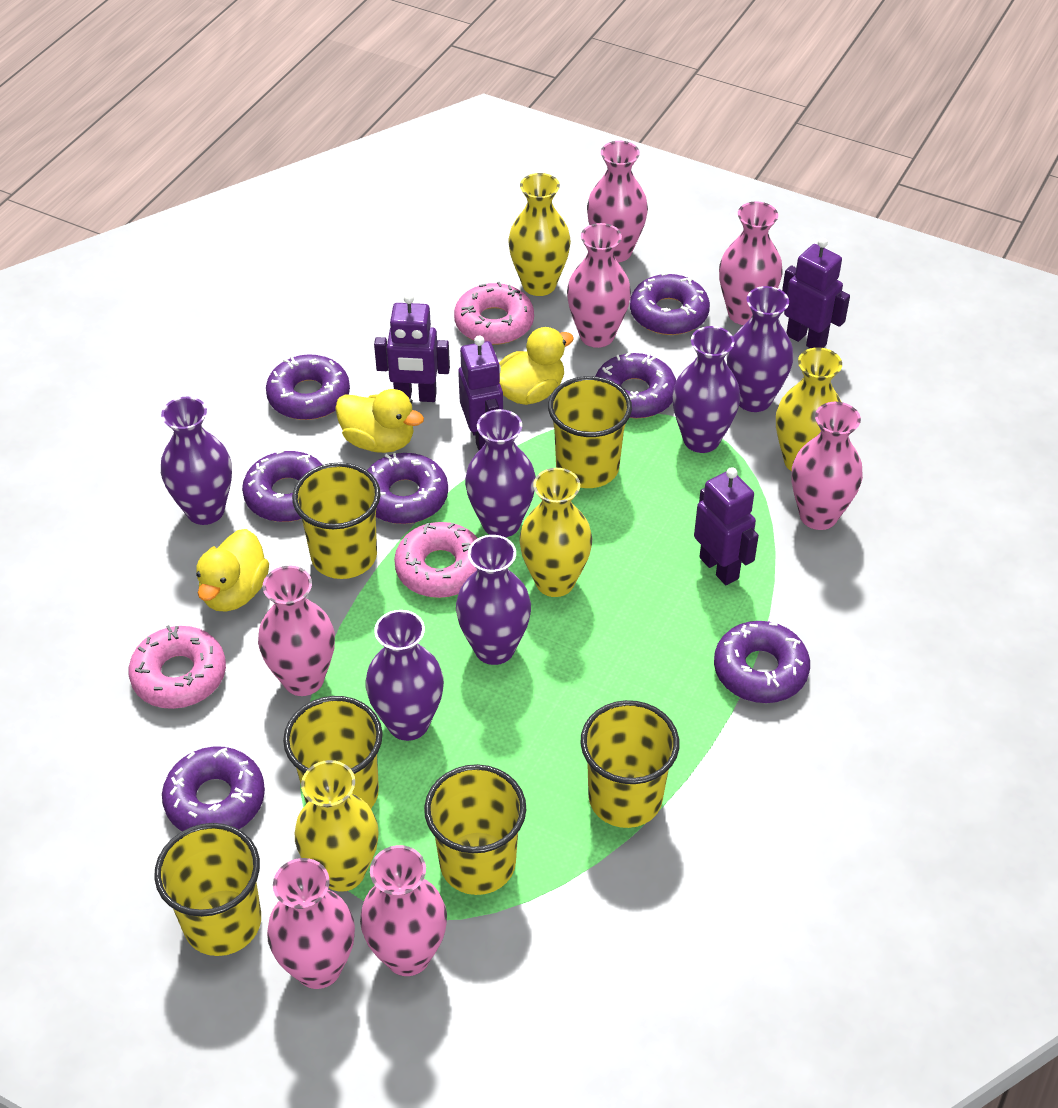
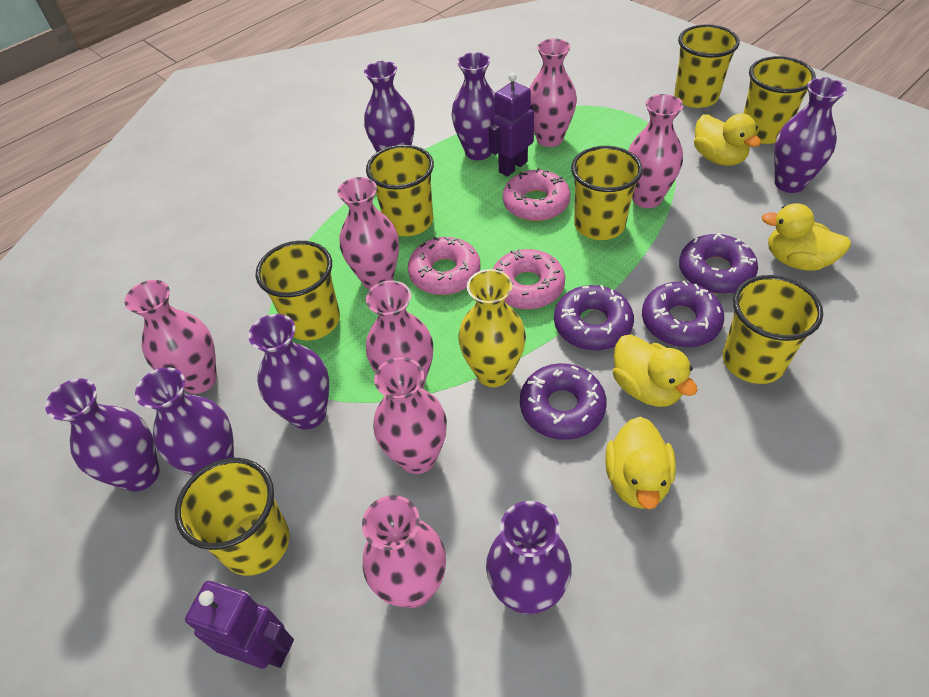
purple donut: 7 -> 4
purple robot: 4 -> 2
purple vase: 6 -> 7
yellow cup: 6 -> 7
yellow duck: 3 -> 4
yellow vase: 4 -> 1

